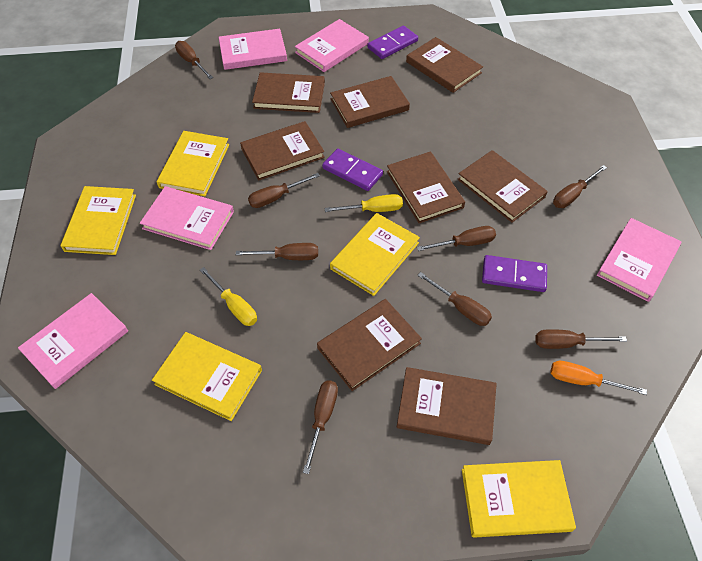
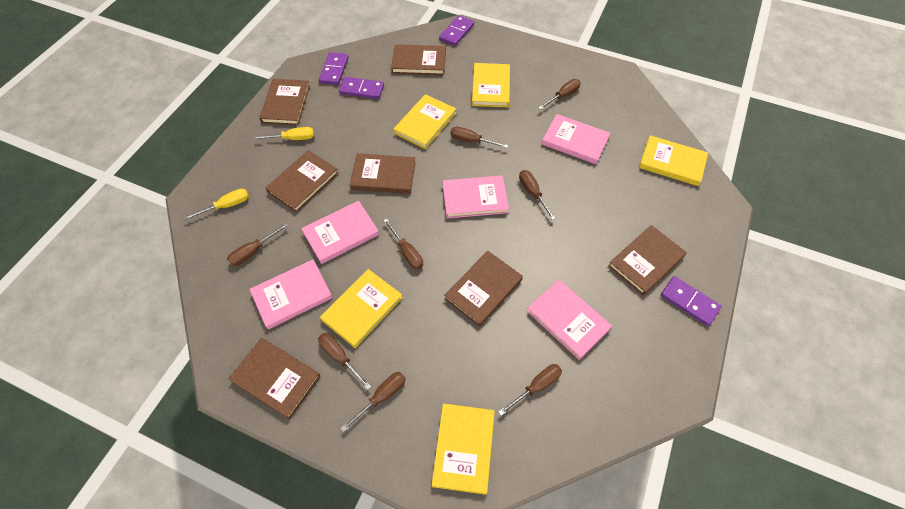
brown book: 8 -> 7
orange screwdriver: 1 -> 0
purple domino: 3 -> 4

